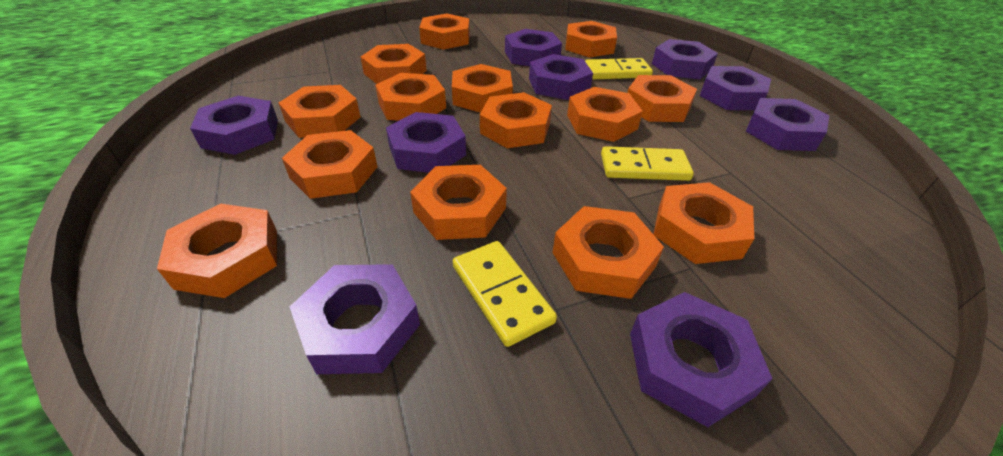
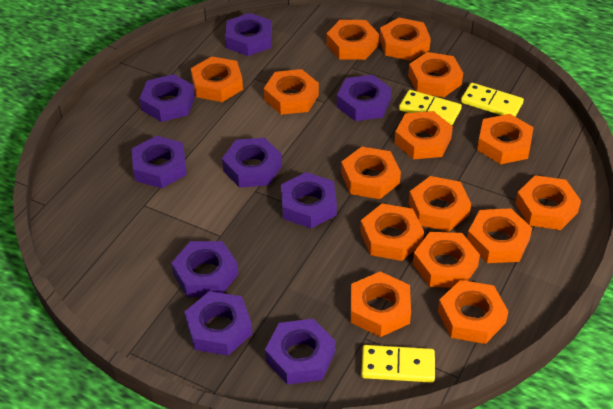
orange nut: 14 -> 15

